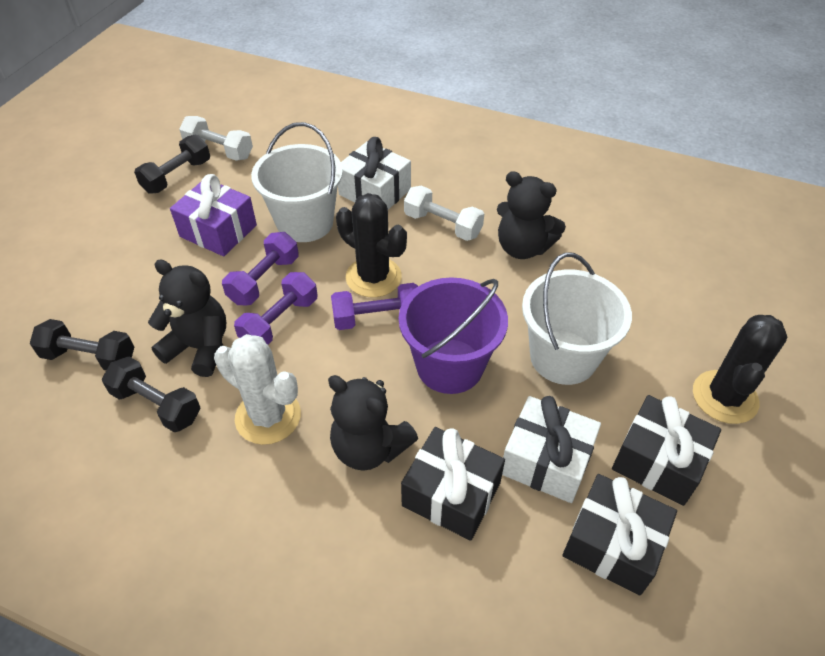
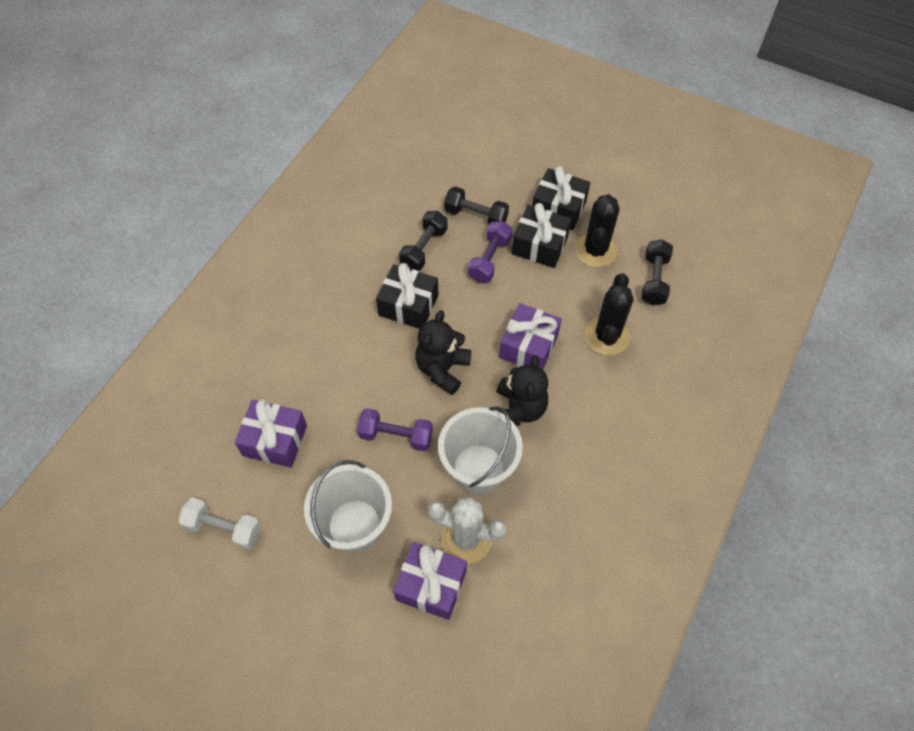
black teddy bear: 3 -> 2
purple bucket: 1 -> 0
purple dumbbell: 3 -> 2
purple gift: 1 -> 3
white dumbbell: 2 -> 1
white gift: 2 -> 0

